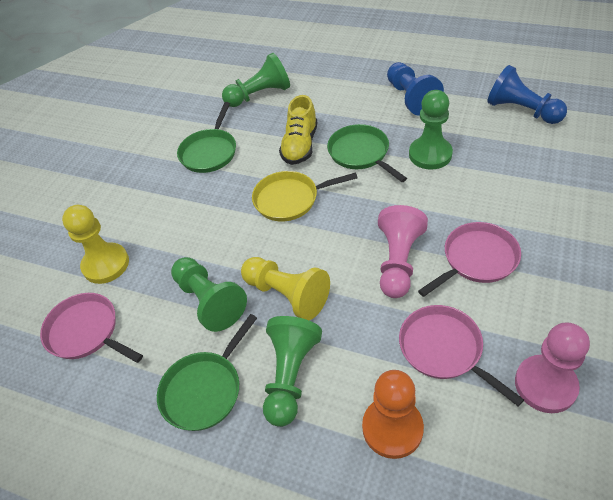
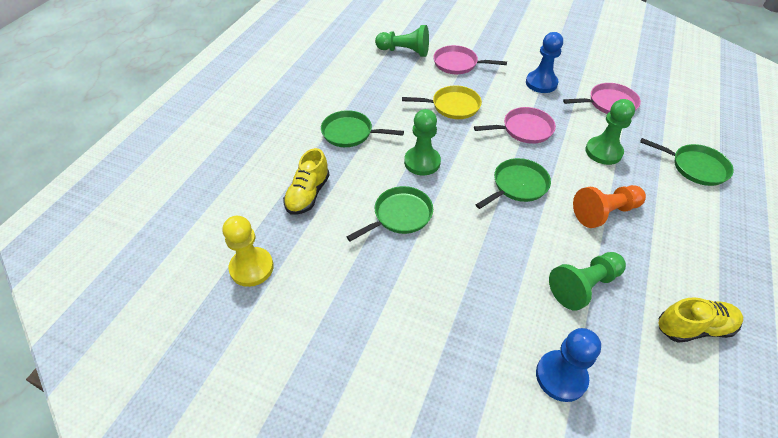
green pan: 3 -> 4
pink pawn: 2 -> 0
yellow pawn: 2 -> 1
yellow shoe: 1 -> 2

